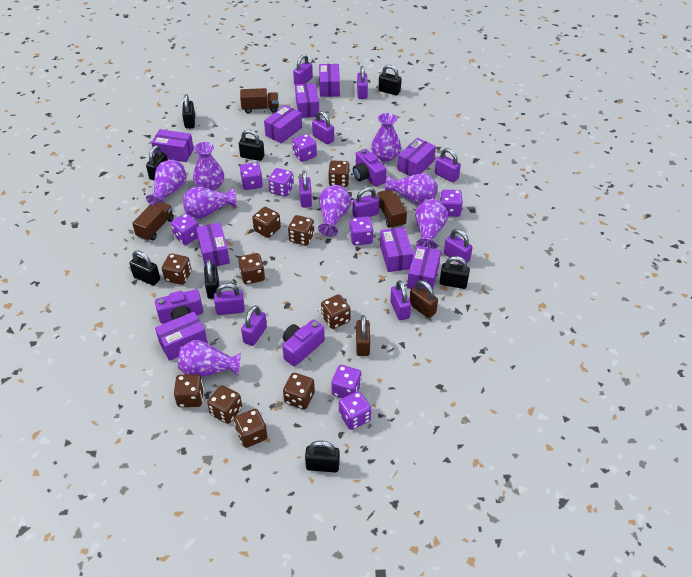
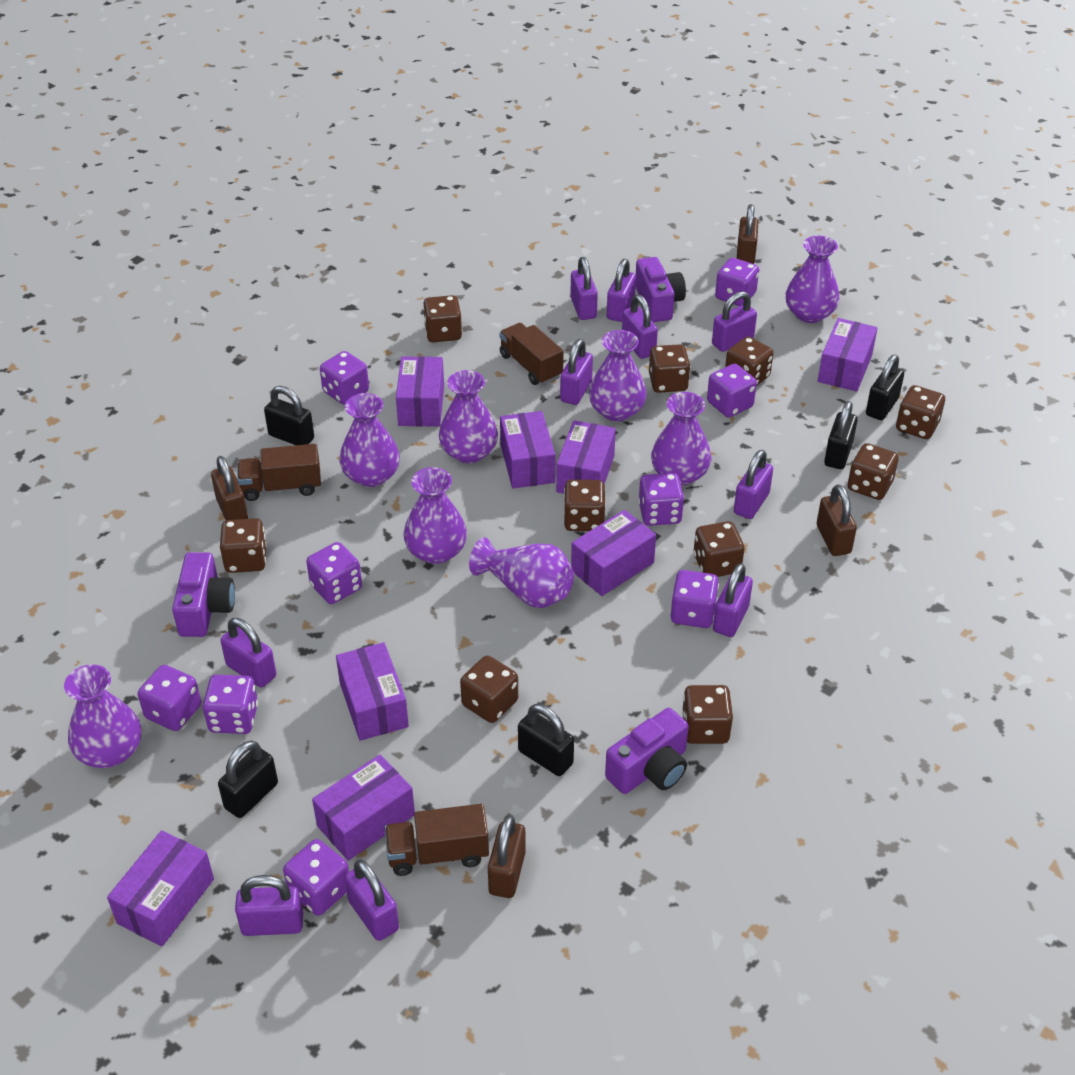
black padlock: 8 -> 5
brown padlock: 2 -> 4
purple box: 9 -> 8
purple dice: 8 -> 9

